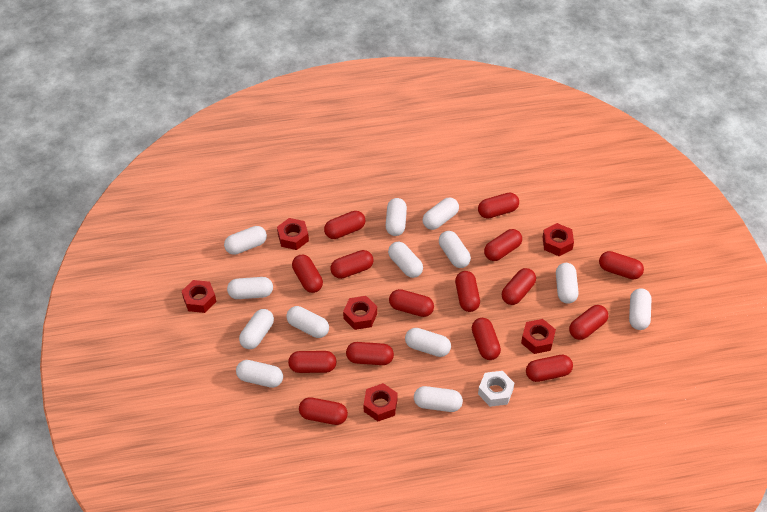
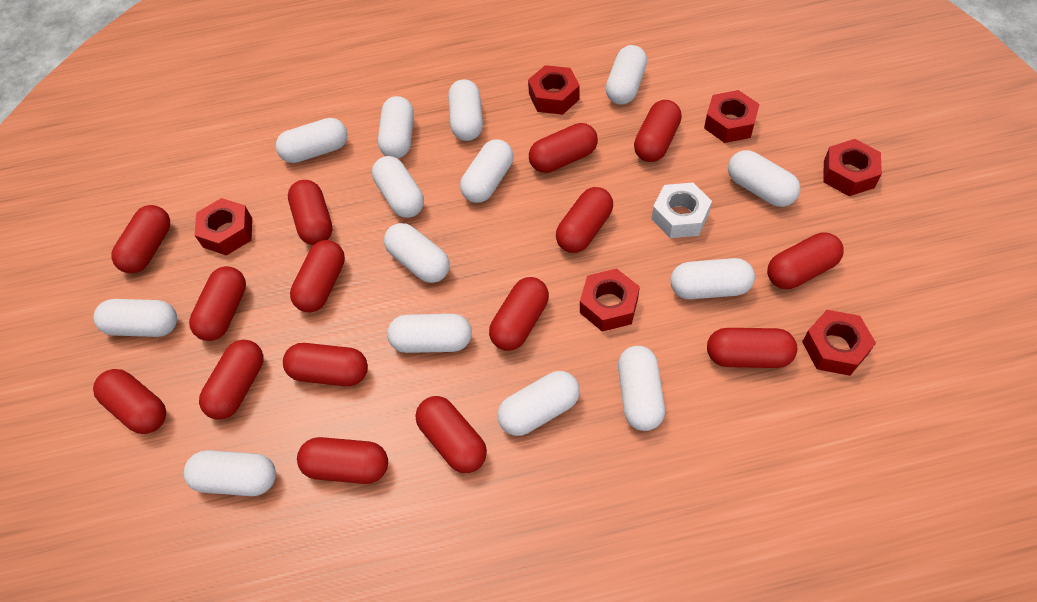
white capsule: 13 -> 14

